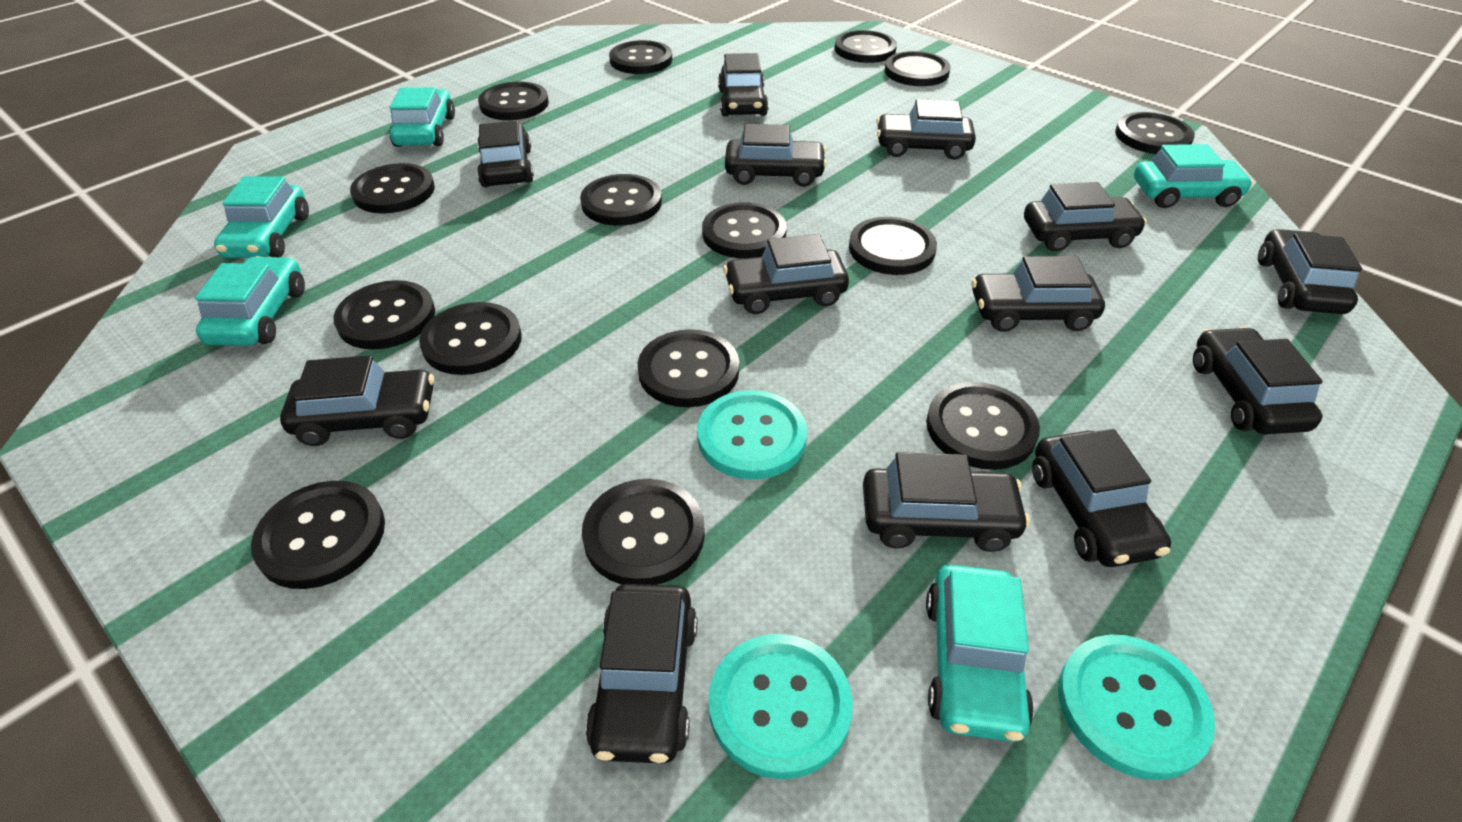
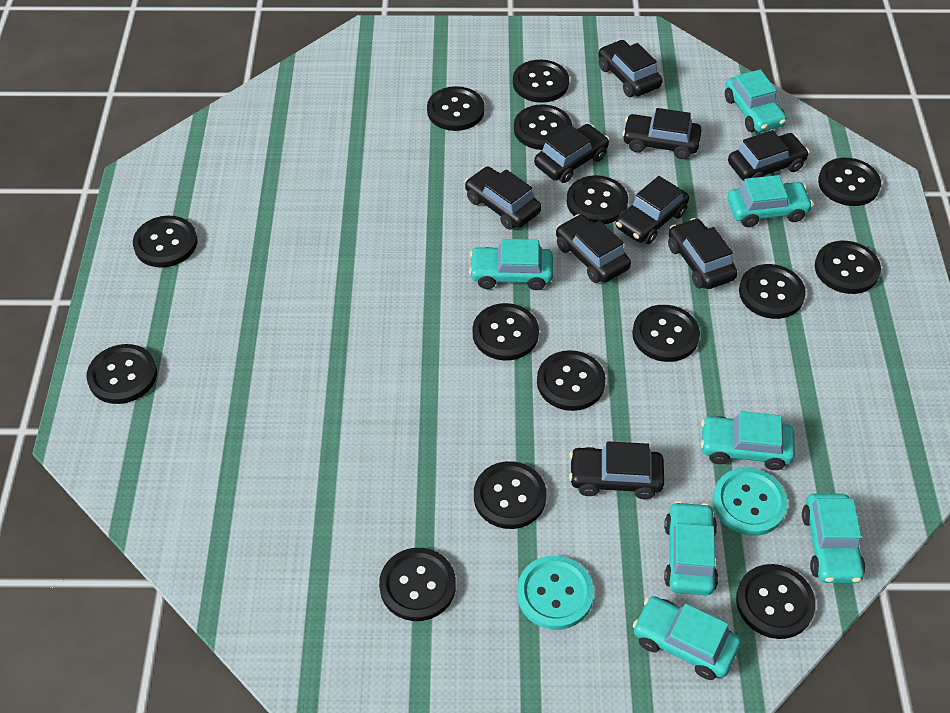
black car: 13 -> 9
turquoise button: 3 -> 2
turquoise car: 5 -> 7

